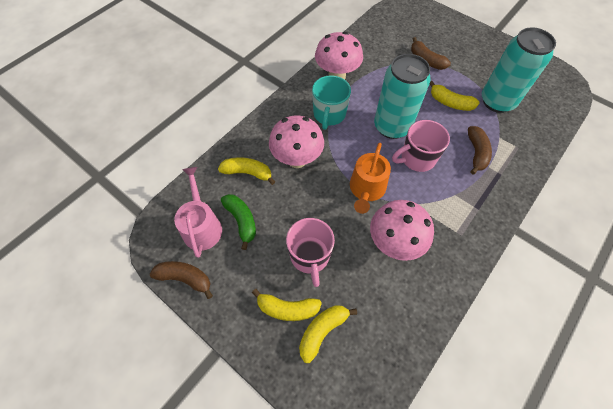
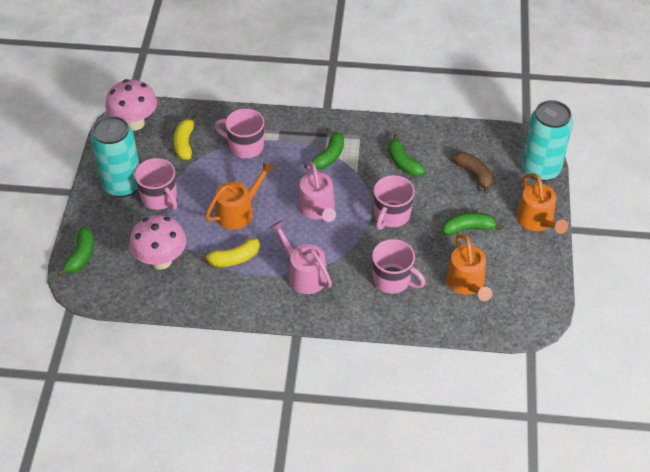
brown banana: 3 -> 1
green banana: 1 -> 4
orange watering can: 1 -> 3
pink mug: 2 -> 4
pink mushroom: 3 -> 2
pink watering can: 1 -> 2
turquoise mug: 1 -> 0
yellow banana: 4 -> 2

